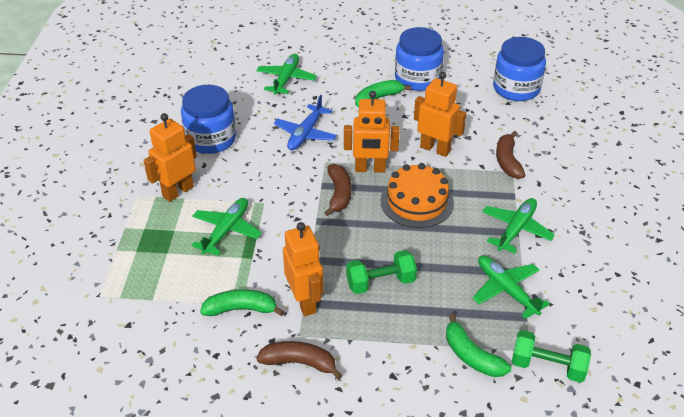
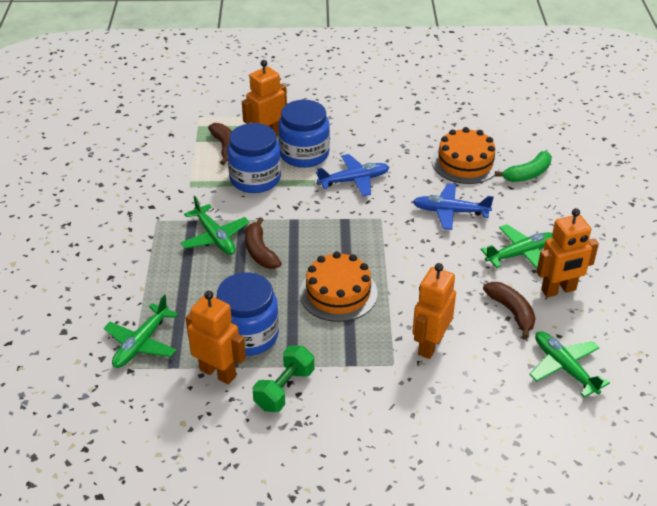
blue plane: 1 -> 2
green banana: 3 -> 1
green dumbbell: 2 -> 1
orange cake: 1 -> 2

